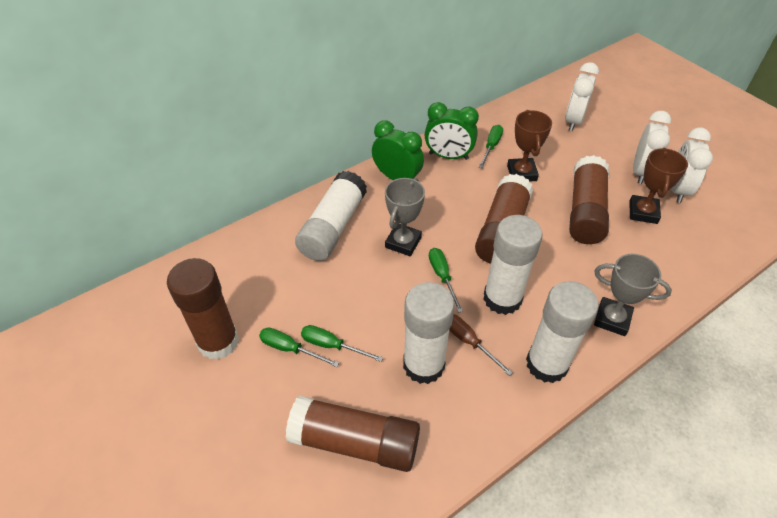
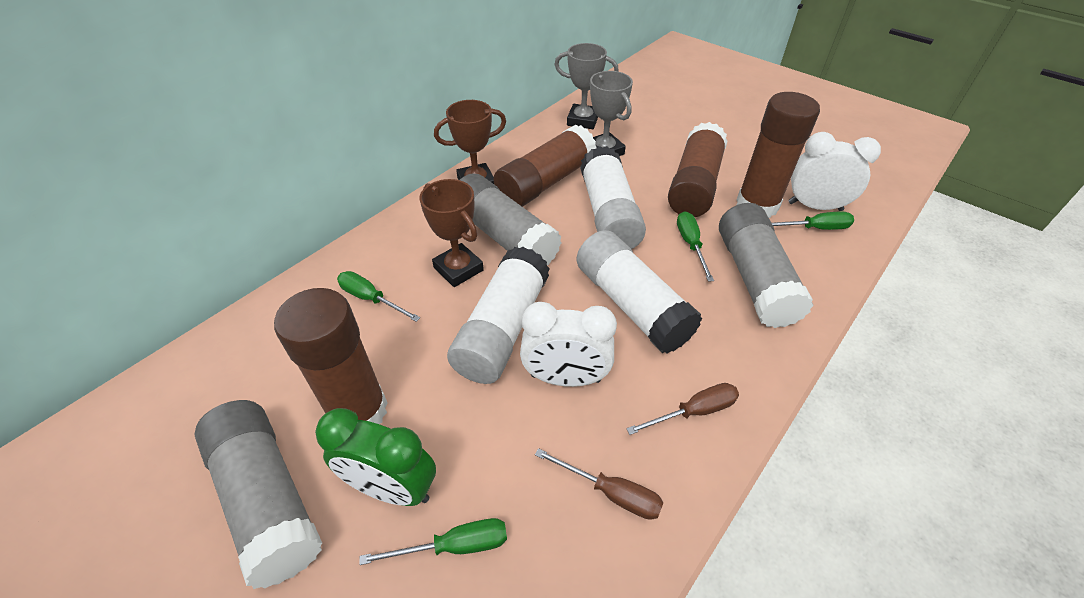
brown screwdriver: 1 -> 2
green clock: 2 -> 1
grey glue stick: 0 -> 3
white clock: 3 -> 2
white glue stick: 4 -> 3

